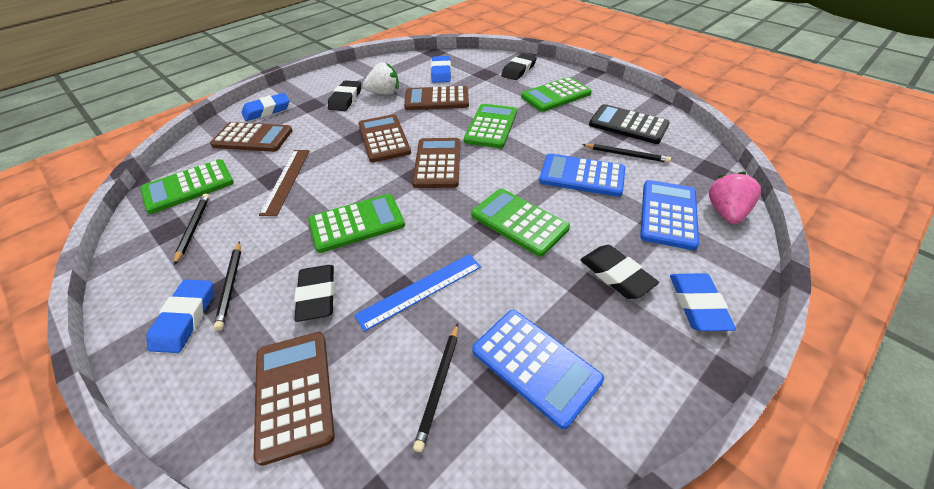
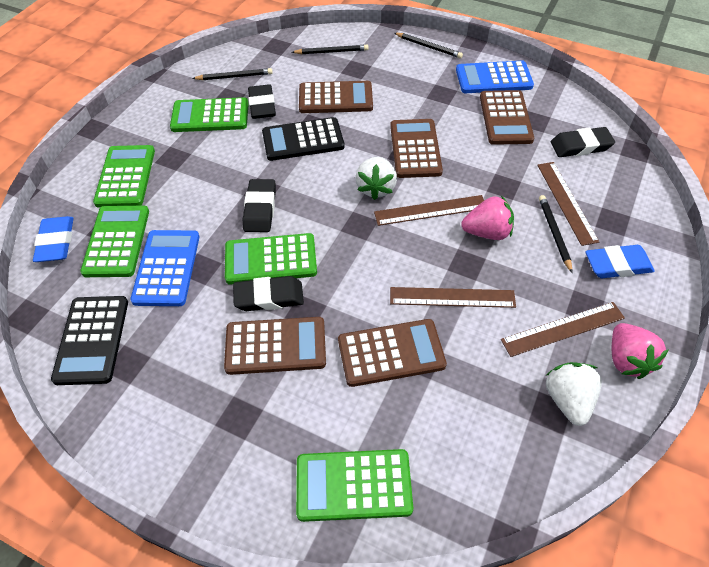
black calculator: 1 -> 2
blue calculator: 3 -> 2
blue eraser: 4 -> 2
blue ruler: 1 -> 0
brown ruler: 1 -> 4
pink strawberry: 1 -> 2
white strawberry: 1 -> 2

